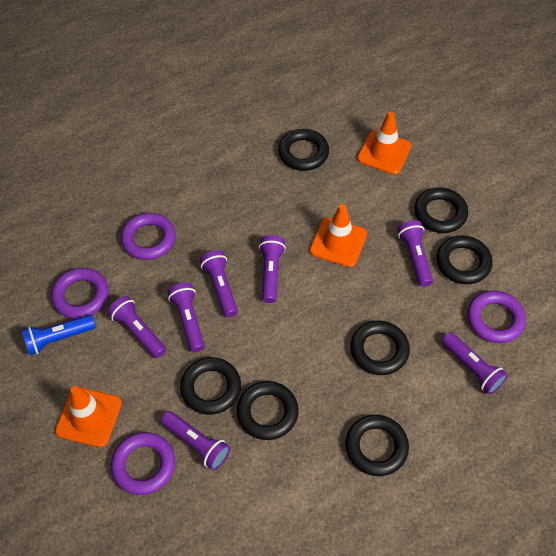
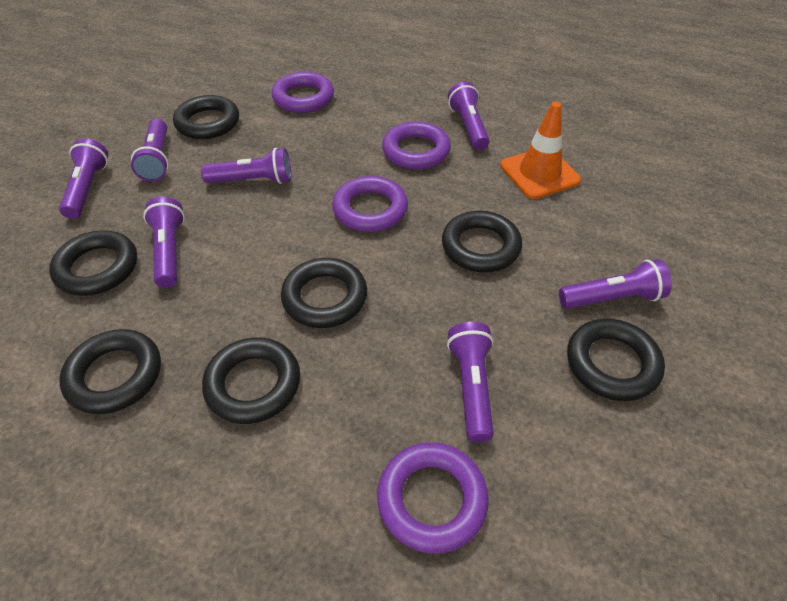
blue flashlight: 1 -> 0
orange traffic cone: 3 -> 1

